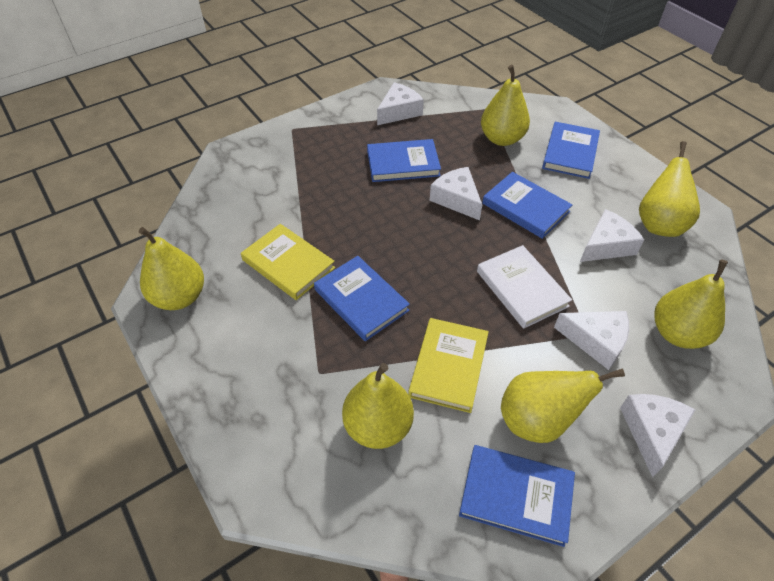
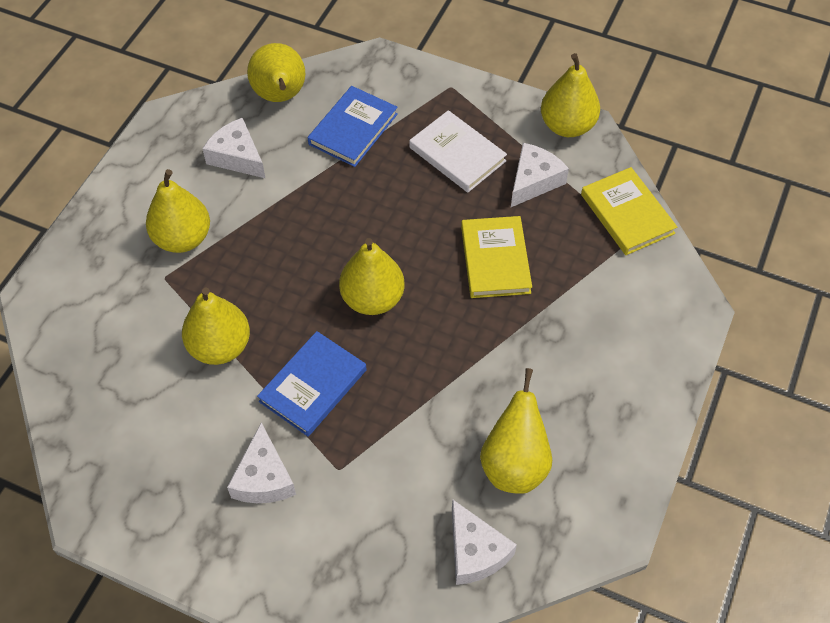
blue book: 5 -> 2
white cheese: 5 -> 4

